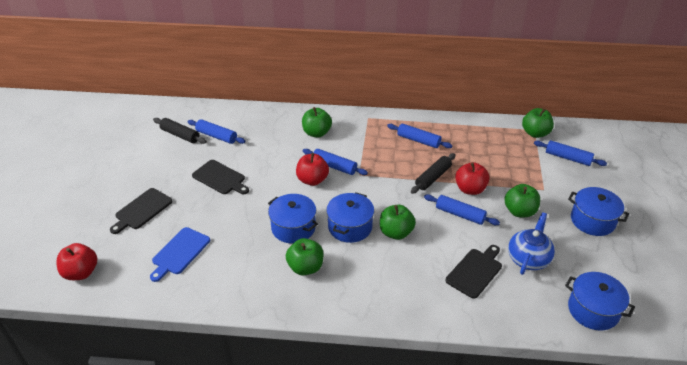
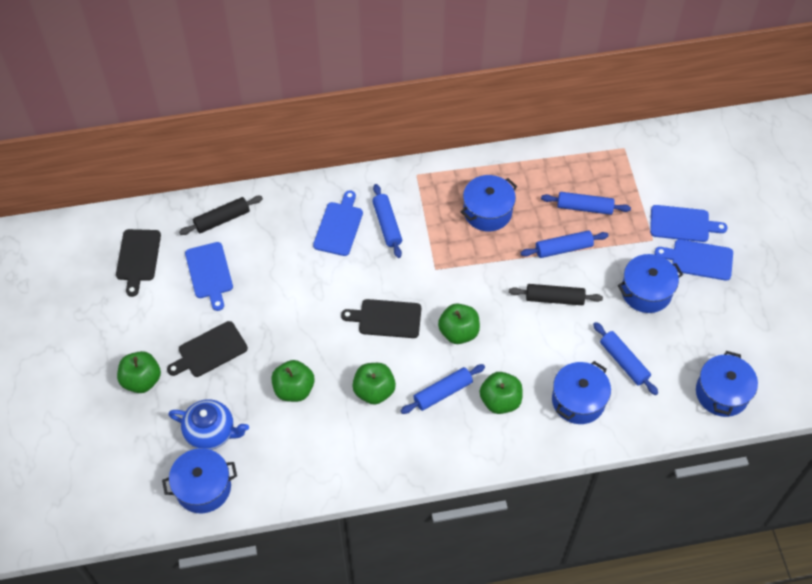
blue cutting board: 1 -> 4
blue pot: 4 -> 5
red apple: 3 -> 0

